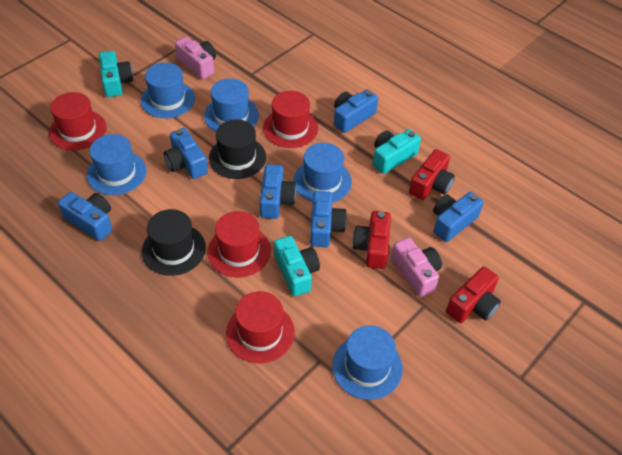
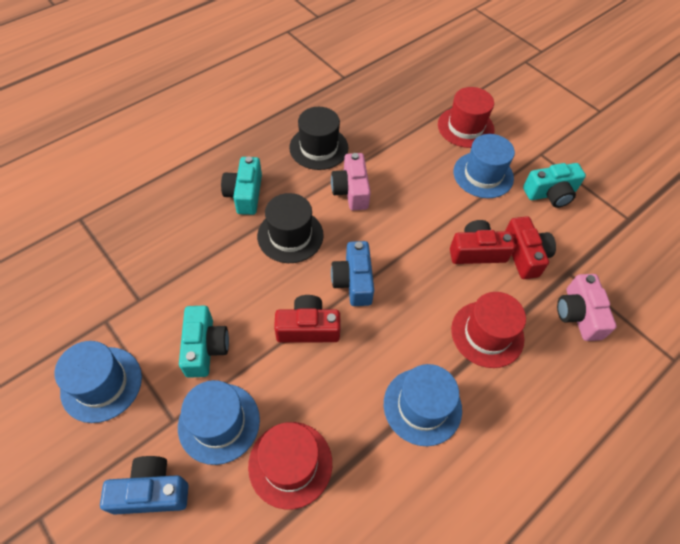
blue camera: 6 -> 2
blue hat: 5 -> 4
red hat: 4 -> 3

